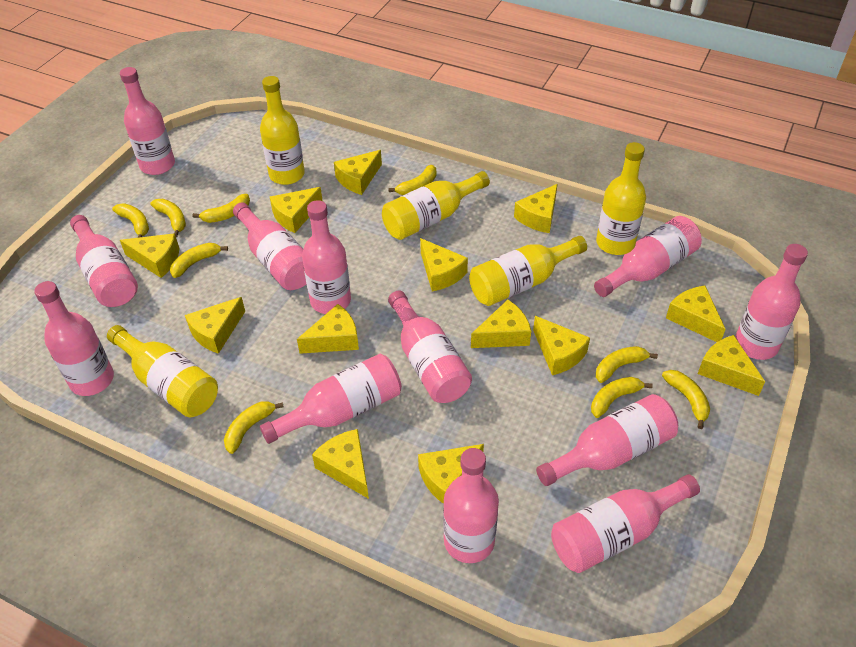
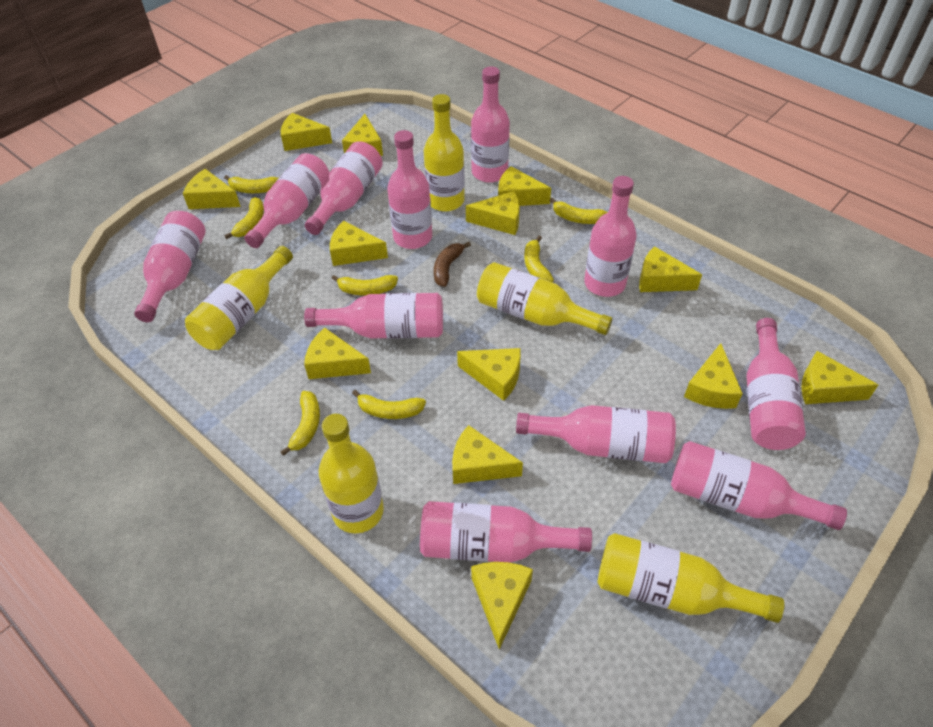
brown banana: 0 -> 1
pink bottle: 12 -> 11
yellow banana: 9 -> 7

